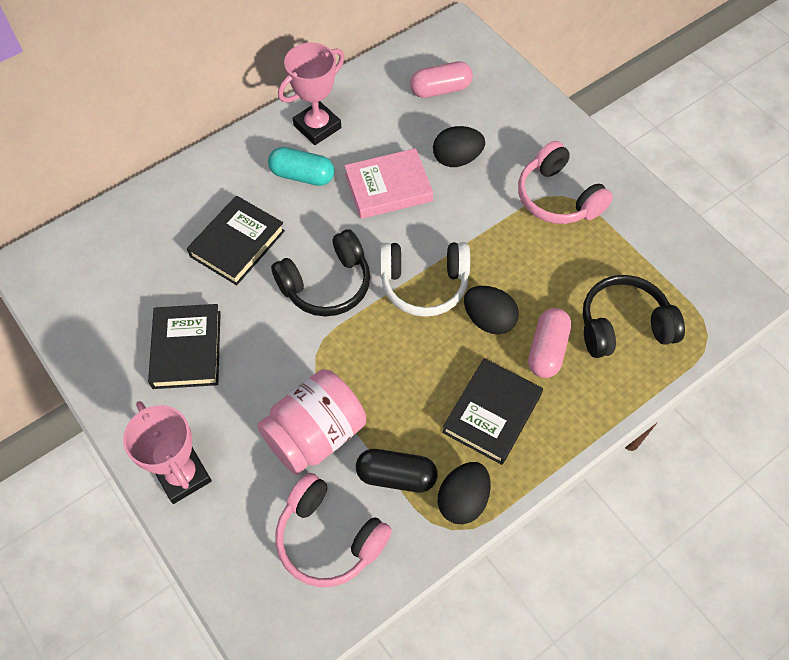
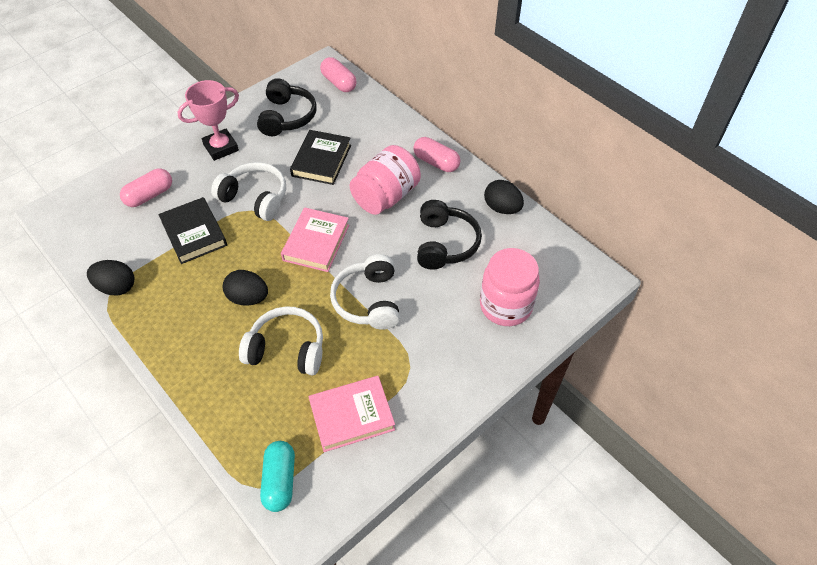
black book: 3 -> 2
black capsule: 1 -> 0
pink book: 1 -> 2
pink capsule: 2 -> 3
pink headphones: 2 -> 0
pink jar: 1 -> 2
pink trophy: 2 -> 1
white headphones: 1 -> 3

